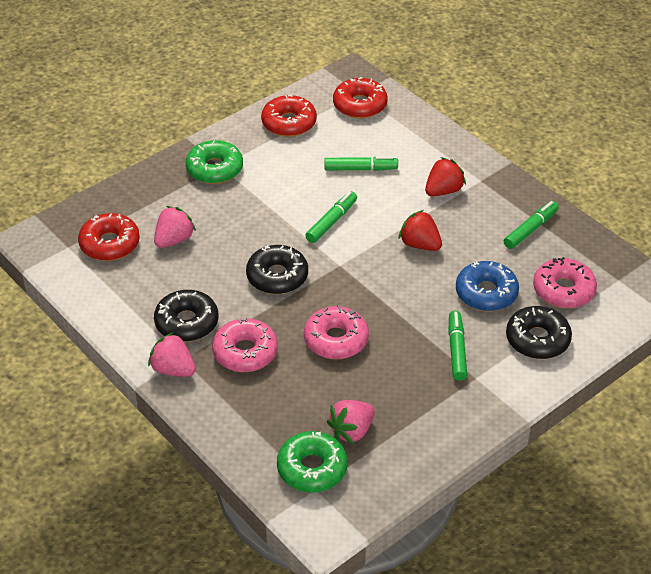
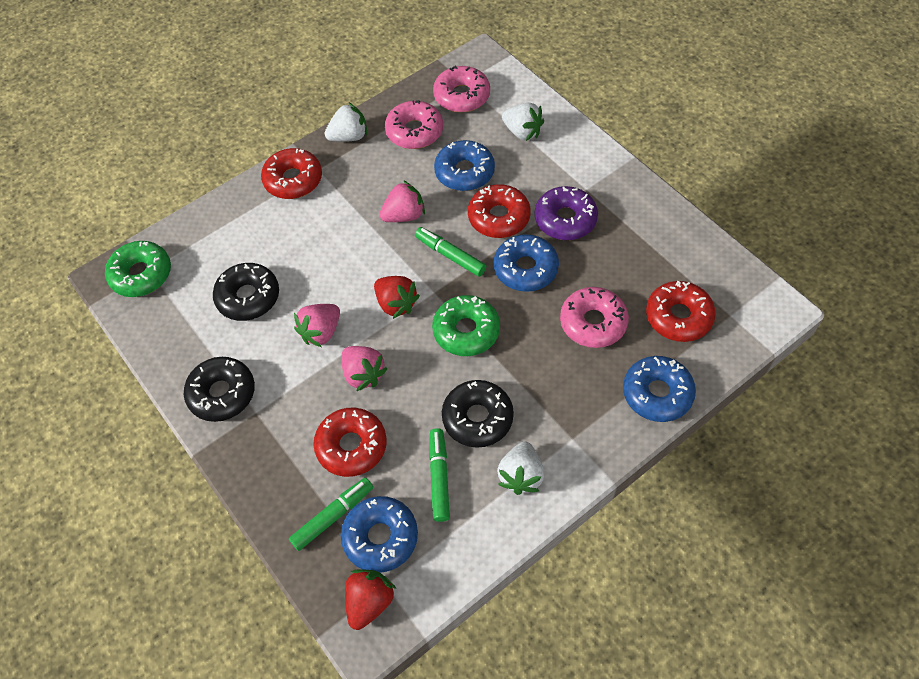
blue donut: 1 -> 4
green marker: 4 -> 3
purple donut: 0 -> 1
red donut: 3 -> 4
white strawberry: 0 -> 3

